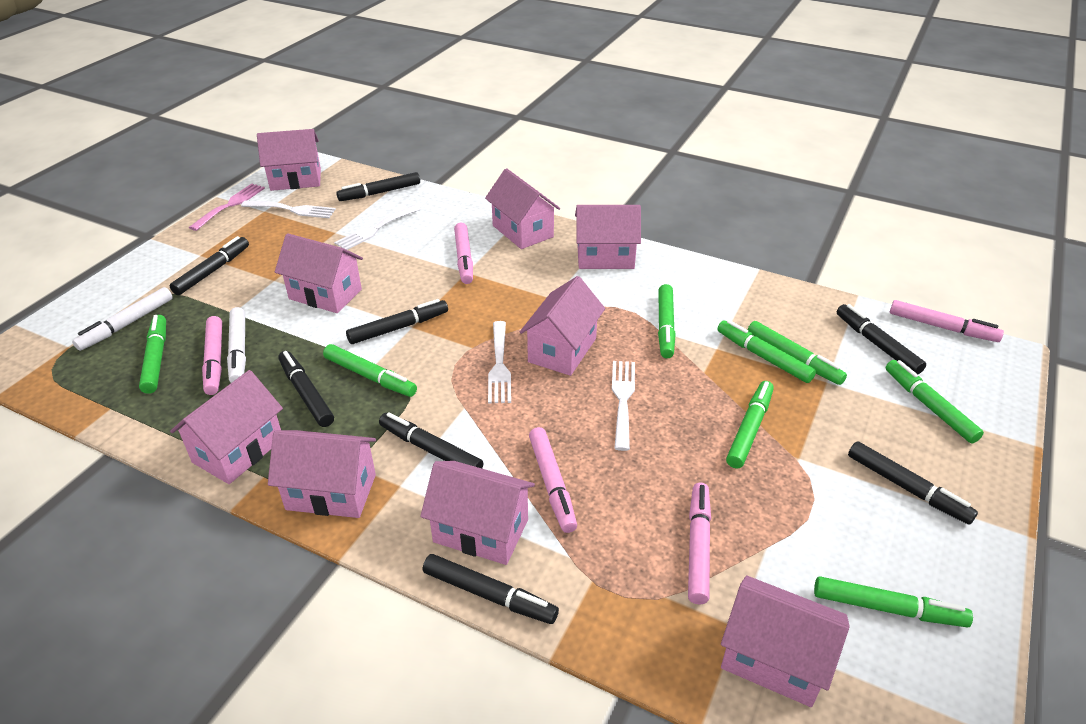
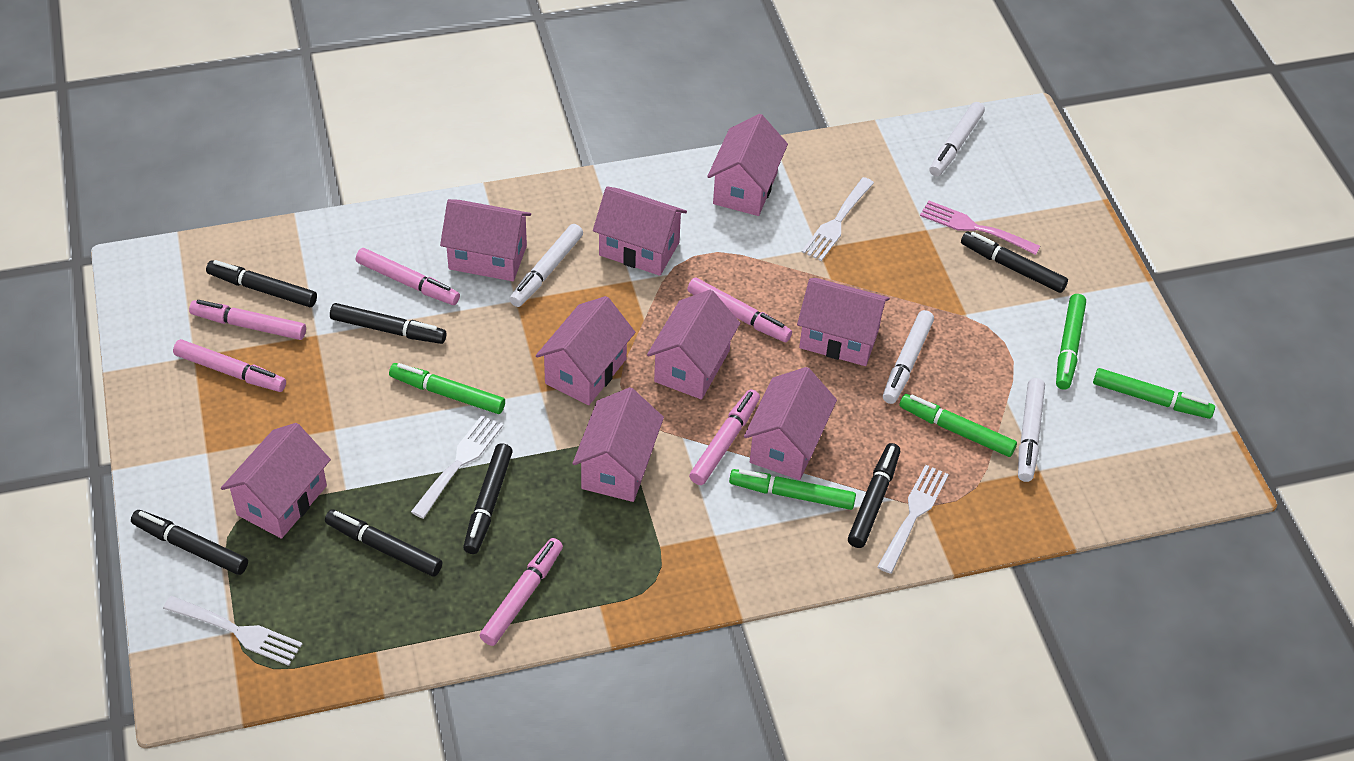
black marker: 8 -> 7
green marker: 8 -> 5
pink marker: 5 -> 6
white marker: 2 -> 4

